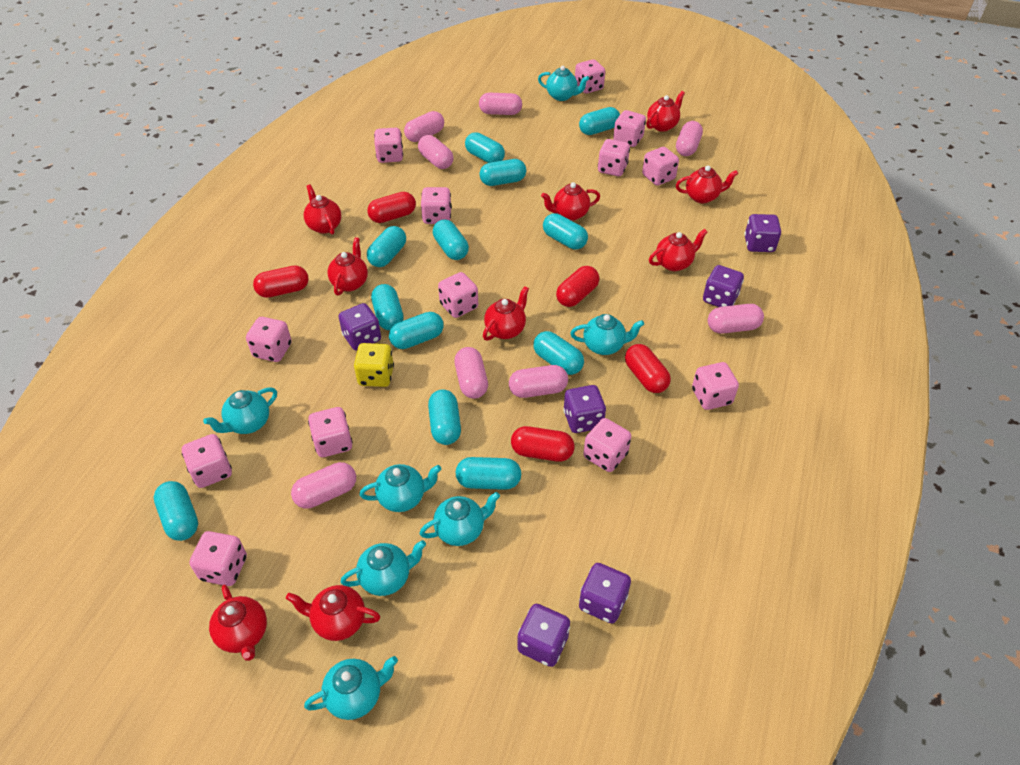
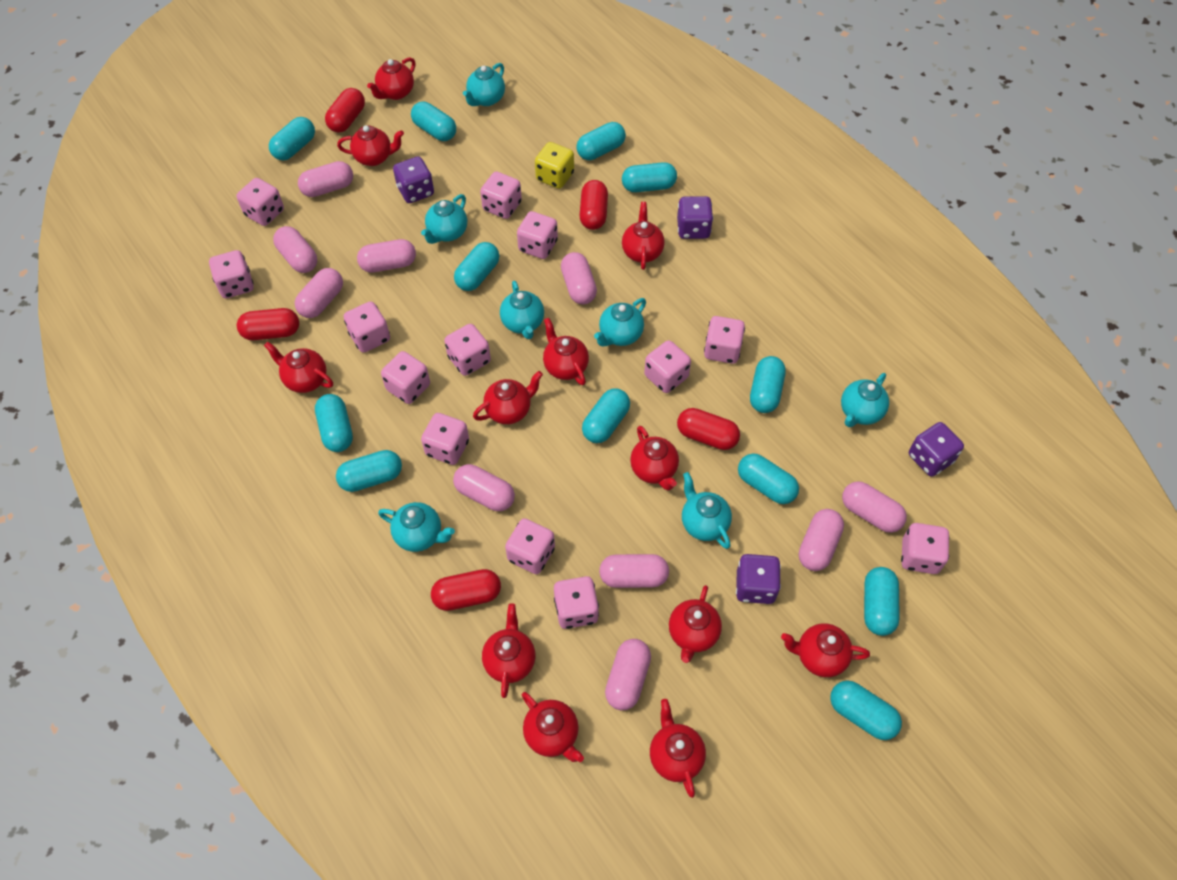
pink capsule: 8 -> 10
purple dice: 6 -> 4
red teapot: 9 -> 12

